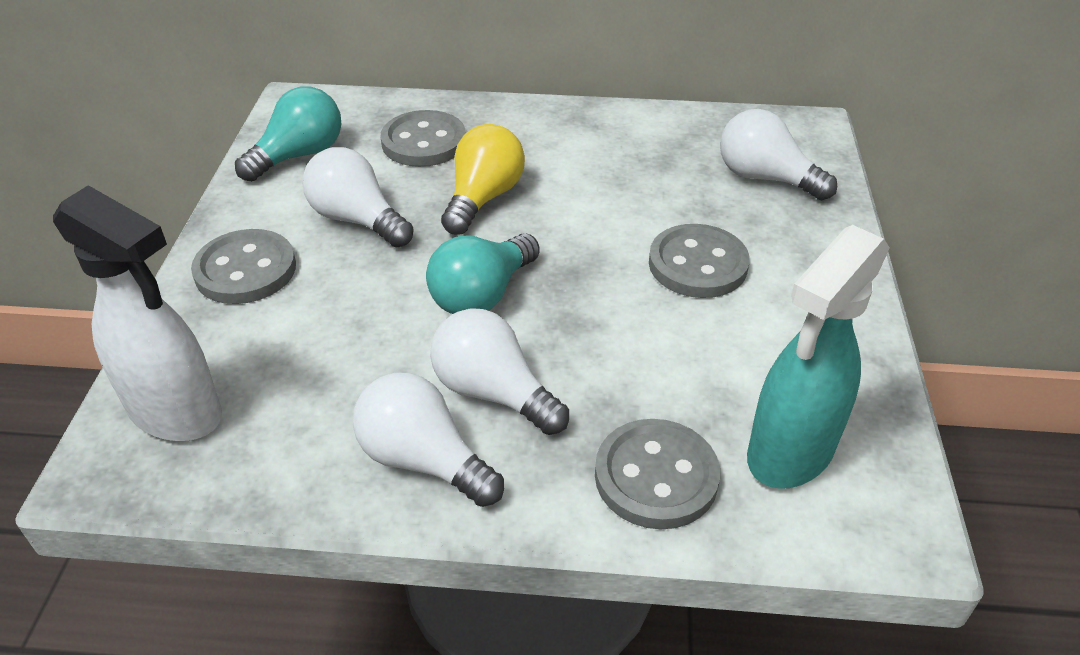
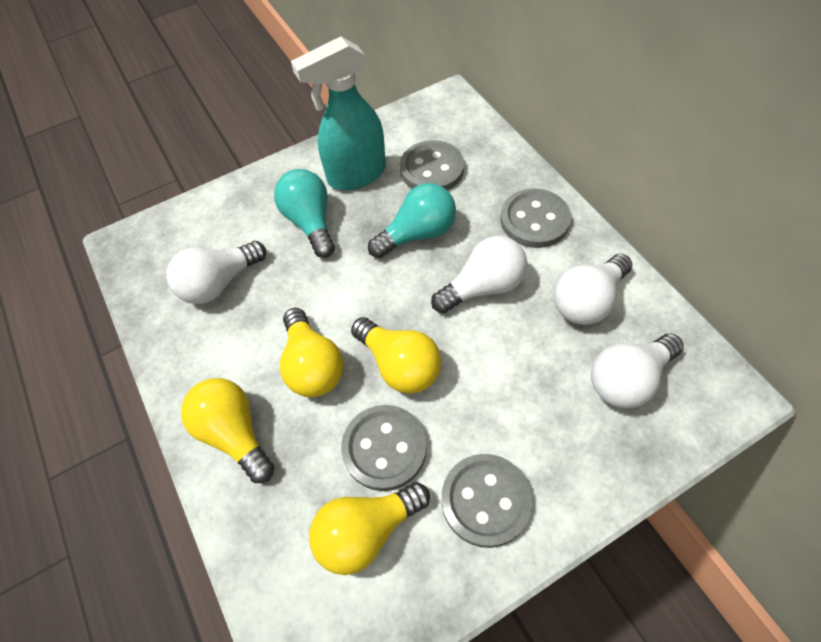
white spray bottle: 1 -> 0
yellow light bulb: 1 -> 4

